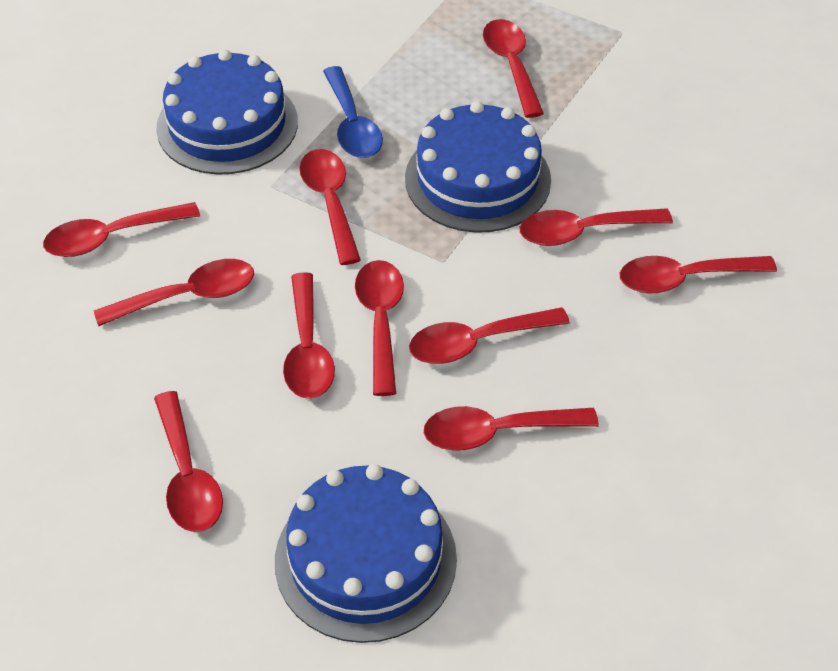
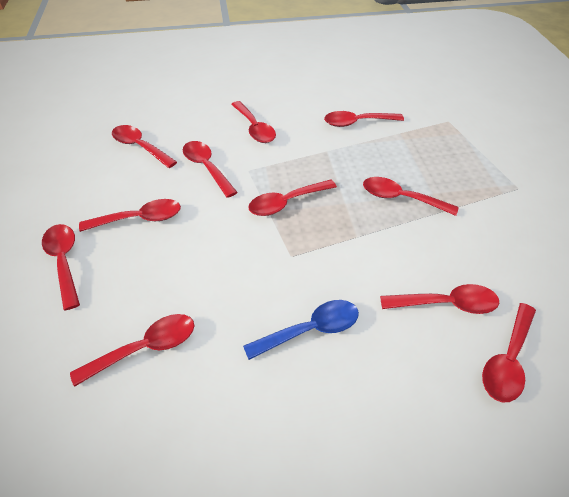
blue cake: 3 -> 0

